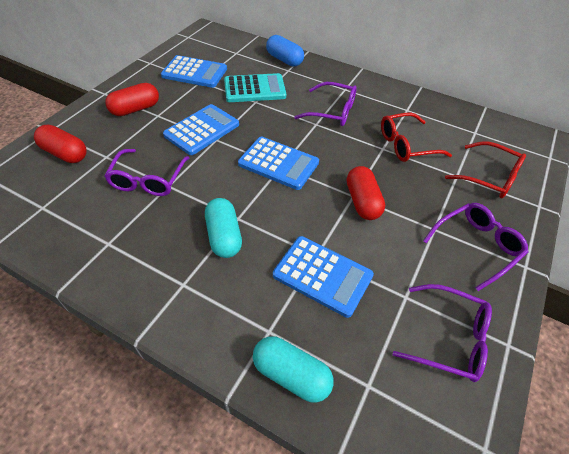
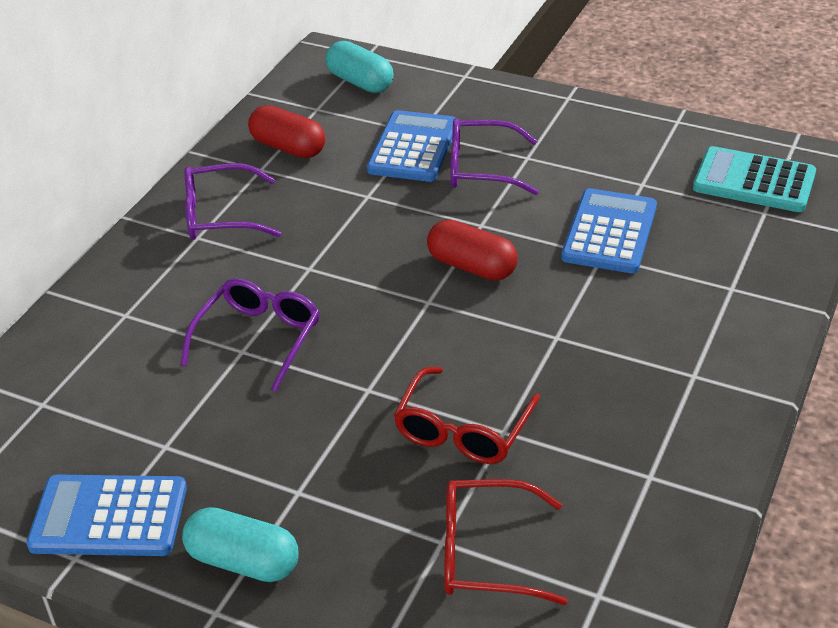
blue calculator: 4 -> 3
blue capsule: 1 -> 0
purple glasses: 4 -> 3
red capsule: 3 -> 2

